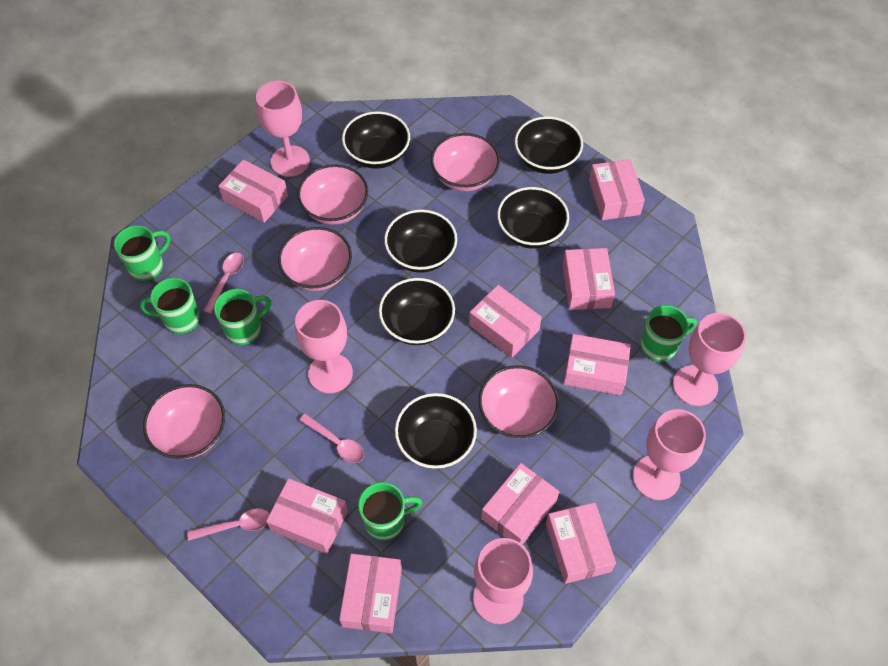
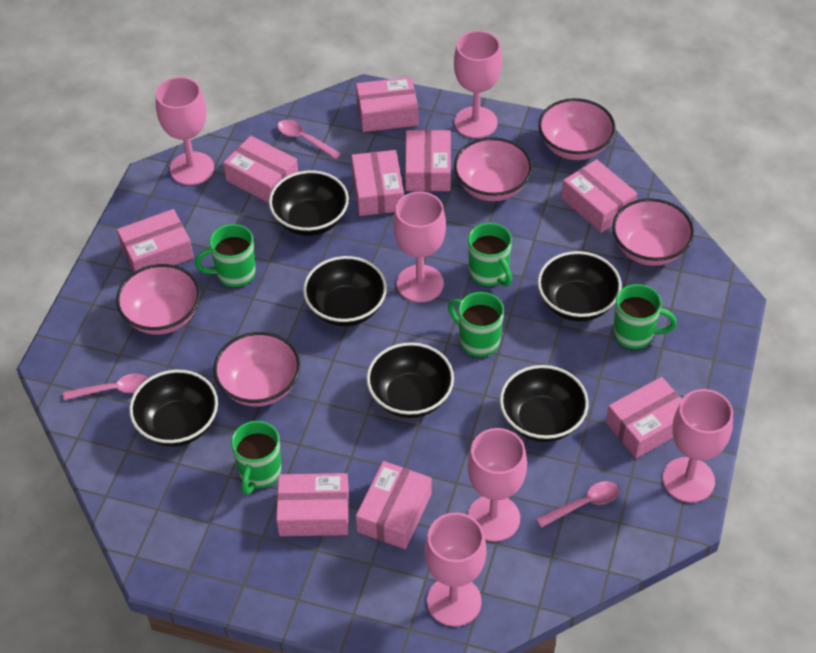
pink goblet: 5 -> 6

